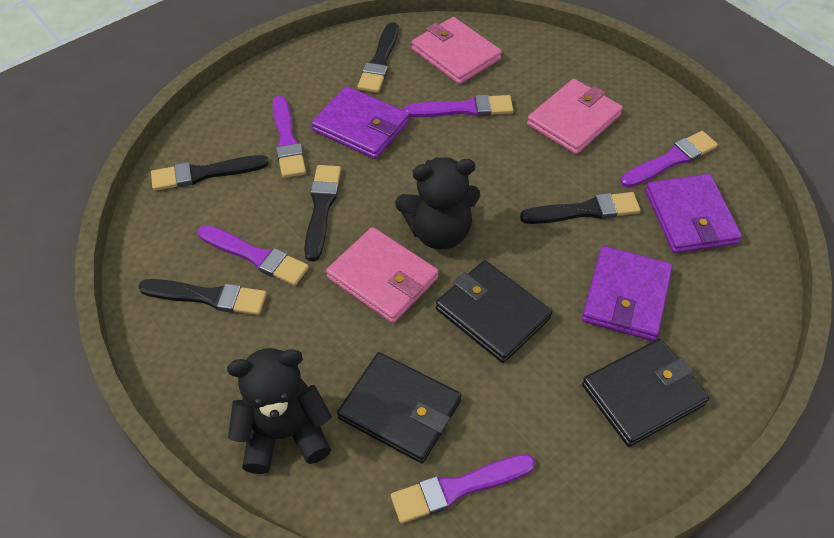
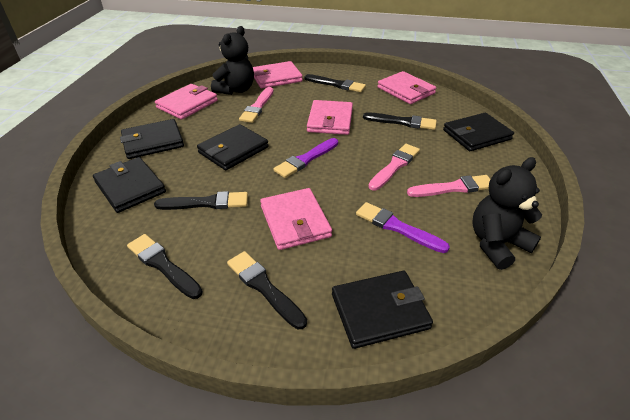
black wallet: 3 -> 5
pink brush: 0 -> 3
pink wallet: 3 -> 5
purple brush: 5 -> 2
purple wallet: 3 -> 0

